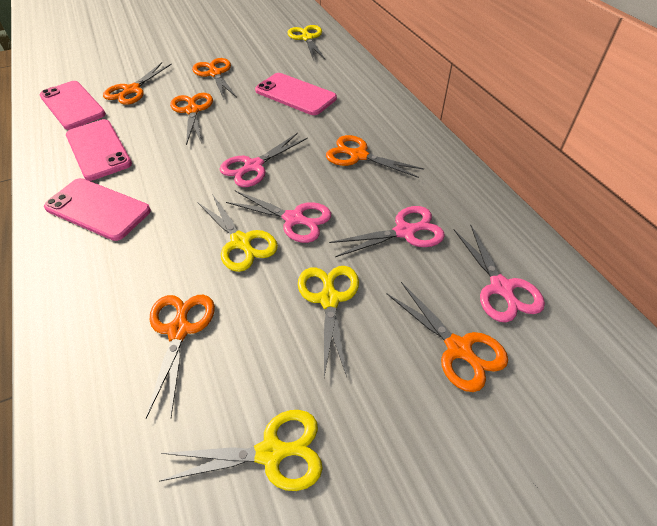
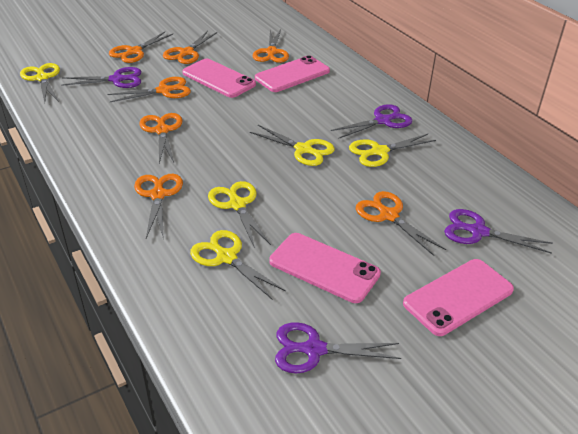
orange scissors: 6 -> 7
pink scissors: 4 -> 0
purple scissors: 0 -> 4
yellow scissors: 4 -> 5

